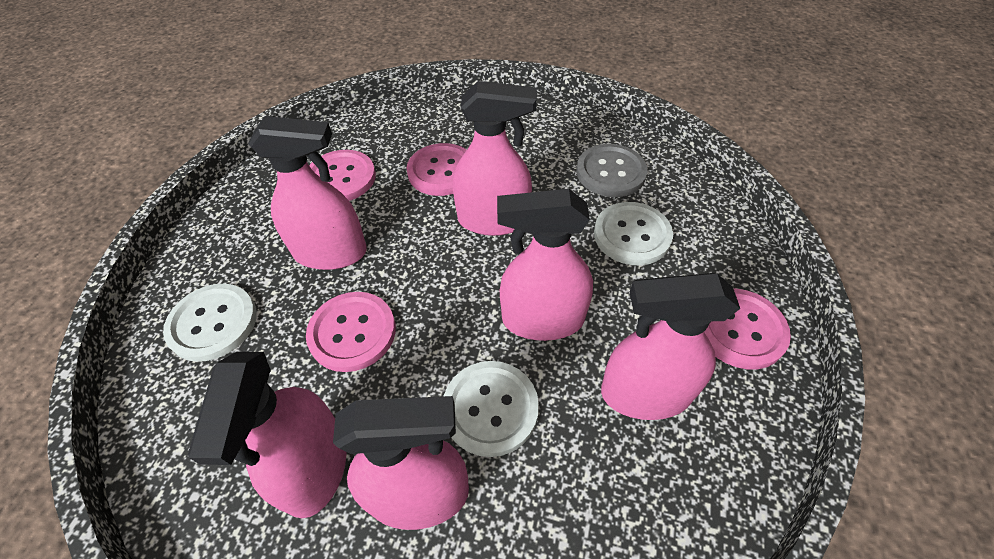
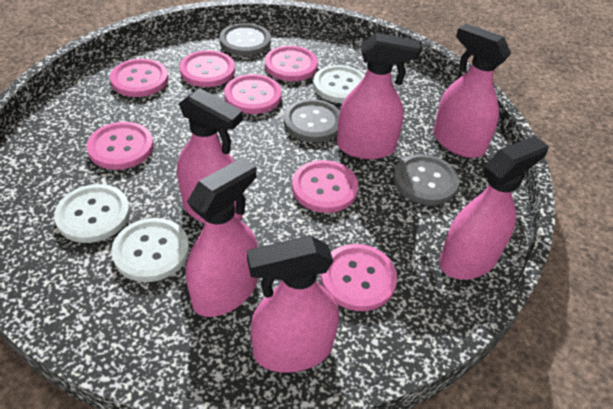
grey button: 1 -> 3
pink button: 4 -> 7

